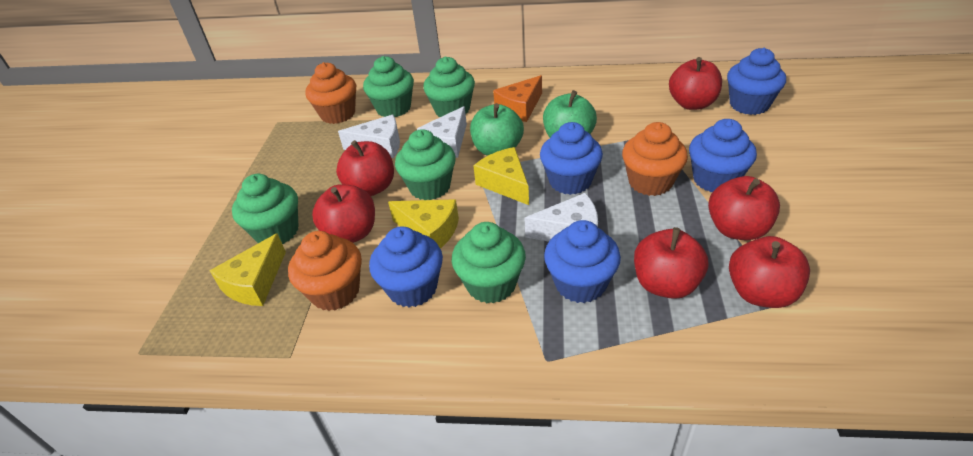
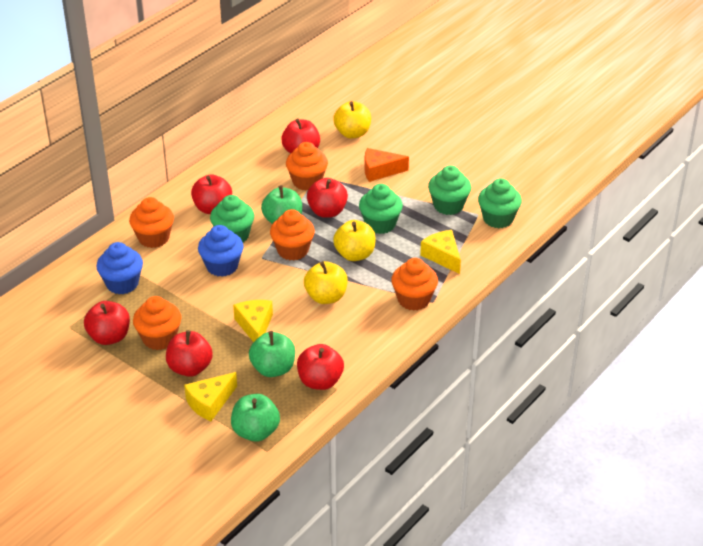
blue cupcake: 5 -> 2
green apple: 2 -> 3
green cupcake: 5 -> 4
orange cupcake: 3 -> 5
white cheese: 3 -> 0
yellow apple: 0 -> 3

